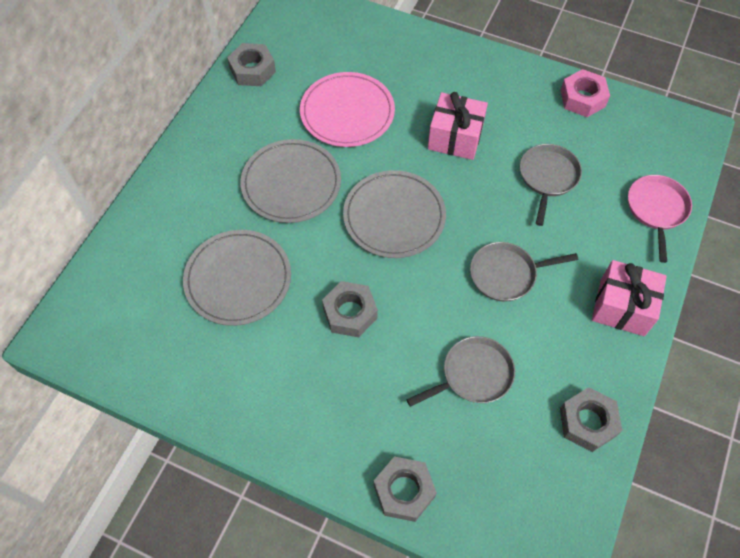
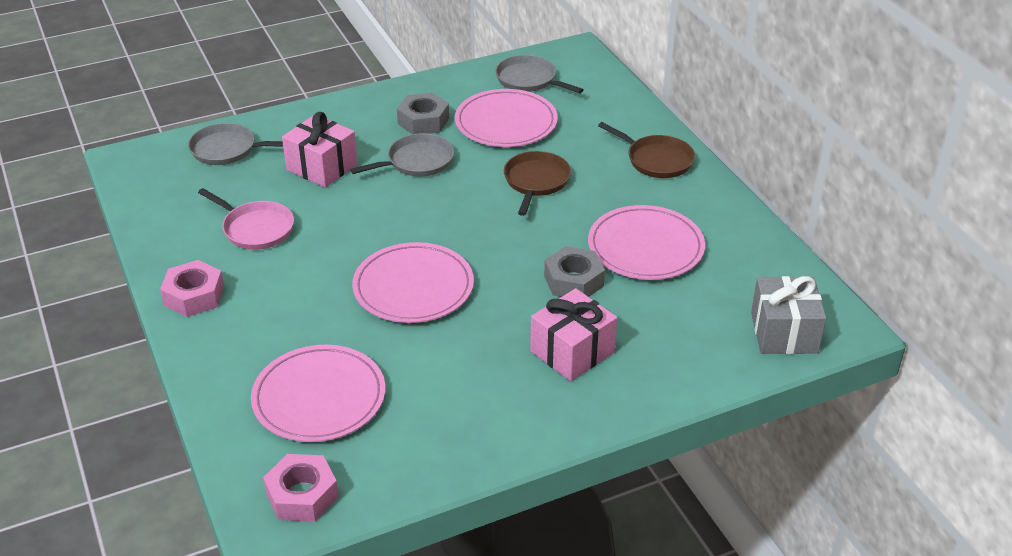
brown pan: 0 -> 2
grey gift: 0 -> 1
grey nut: 4 -> 2
grey plate: 3 -> 0
pink nut: 1 -> 2
pink plate: 1 -> 4

